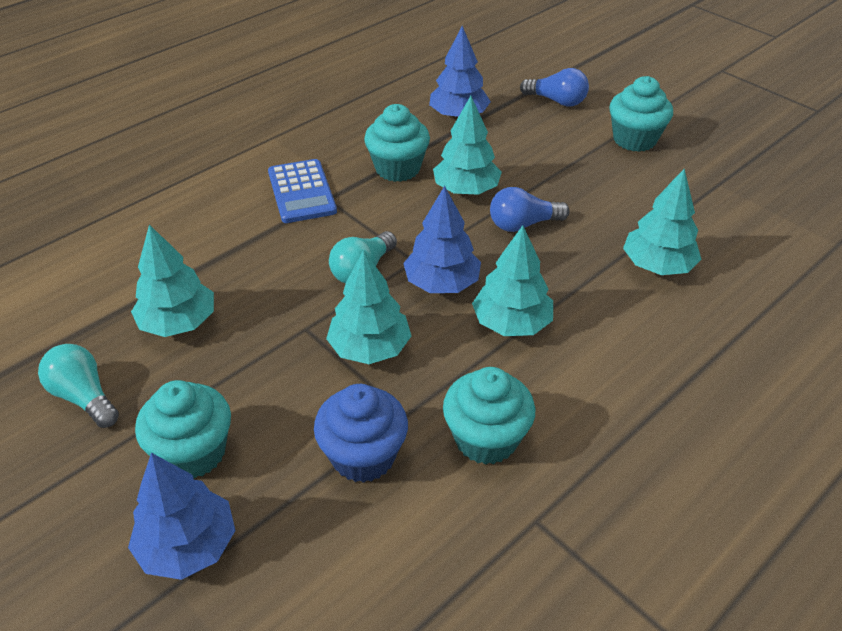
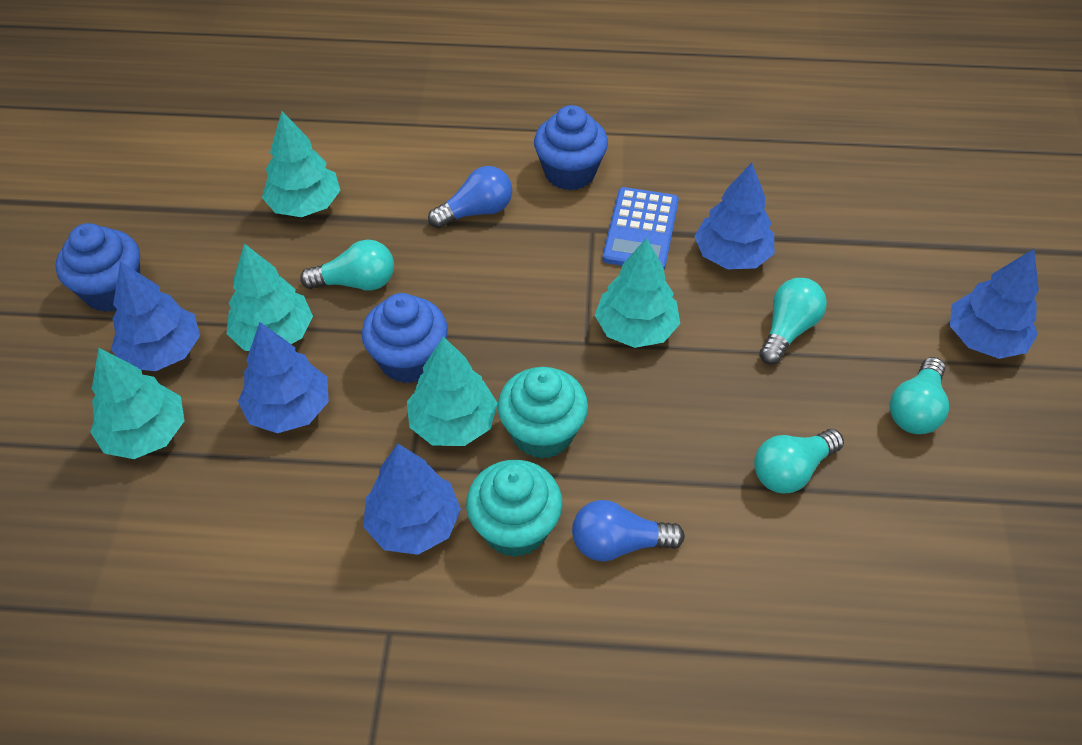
blue cupcake: 1 -> 3
blue tree: 3 -> 5
turquoise cupcake: 4 -> 2
turquoise light bulb: 2 -> 4

